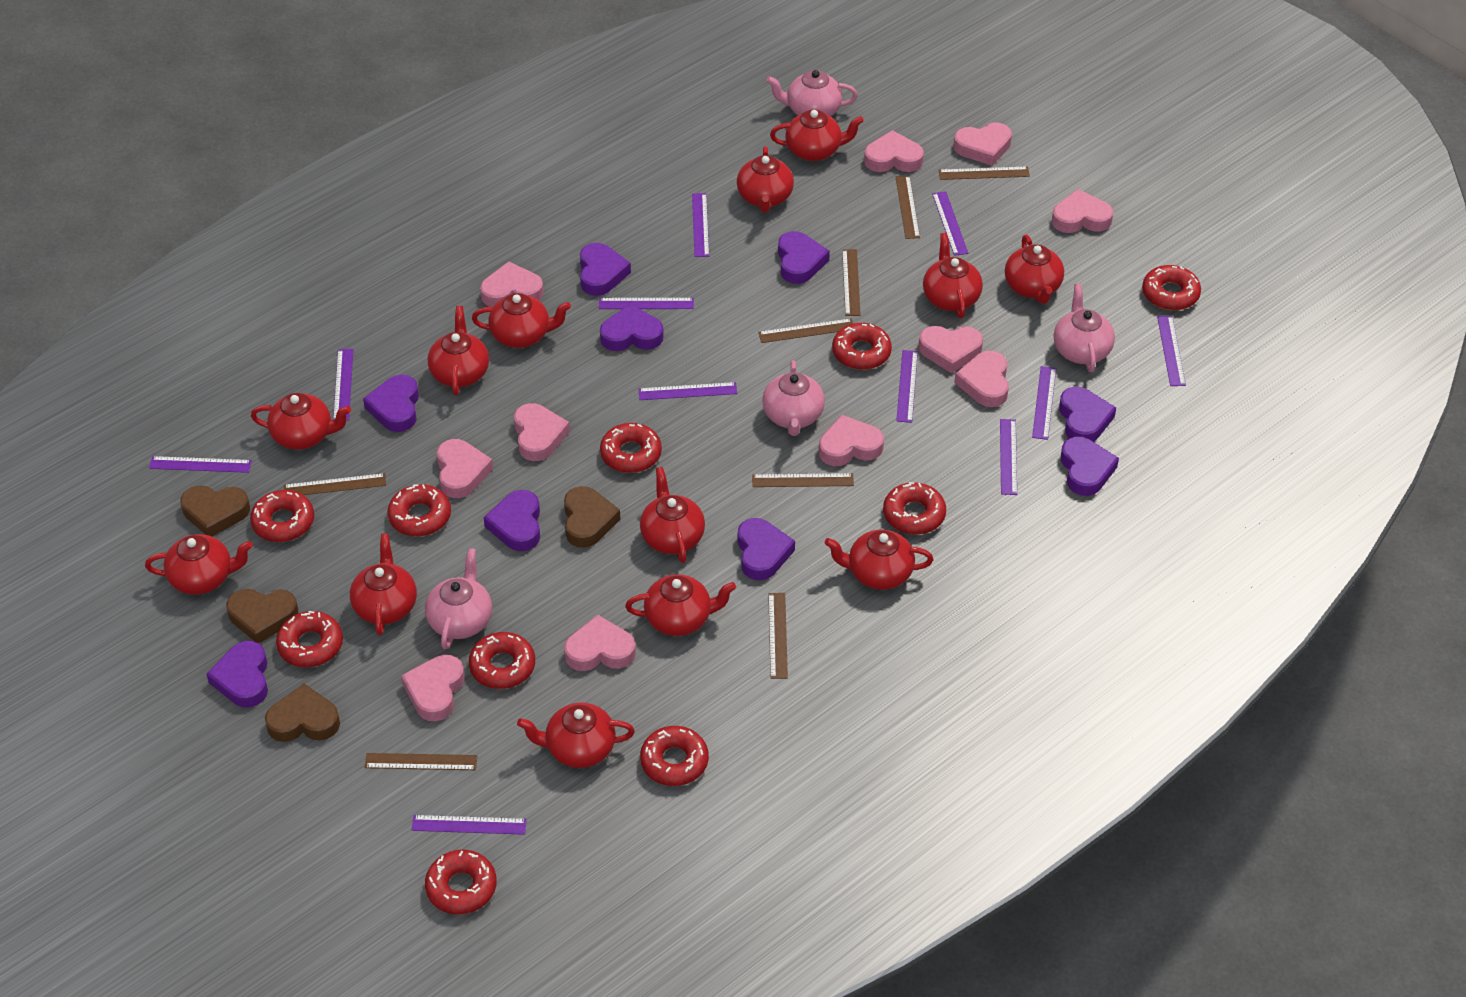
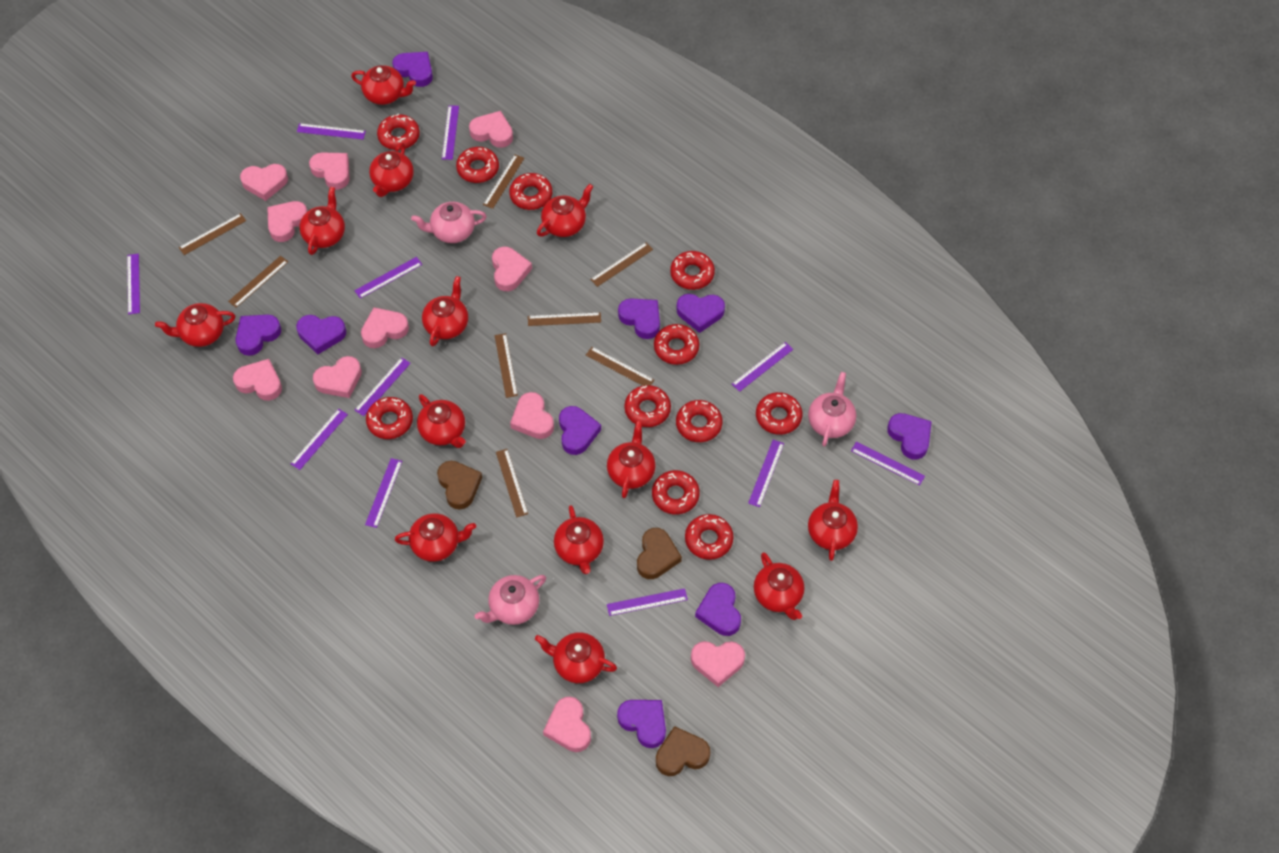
brown heart: 4 -> 3
pink teapot: 4 -> 3
red donut: 10 -> 11

